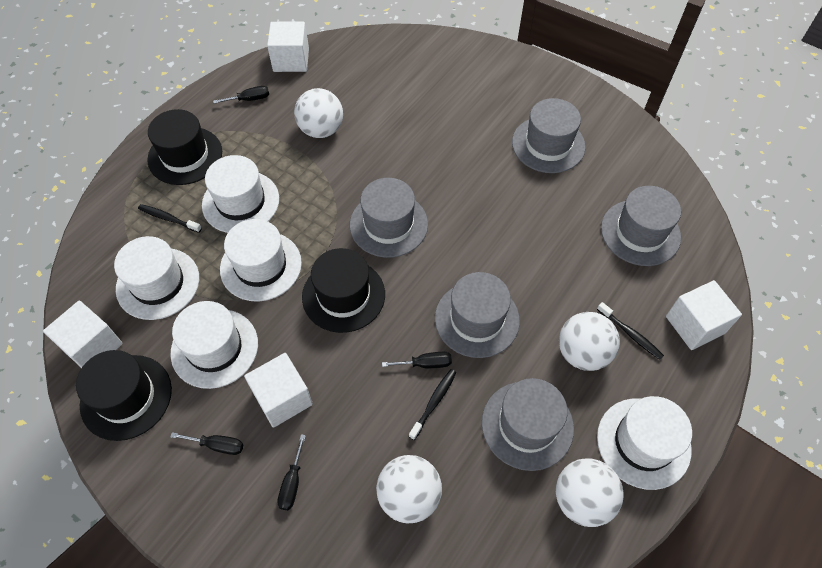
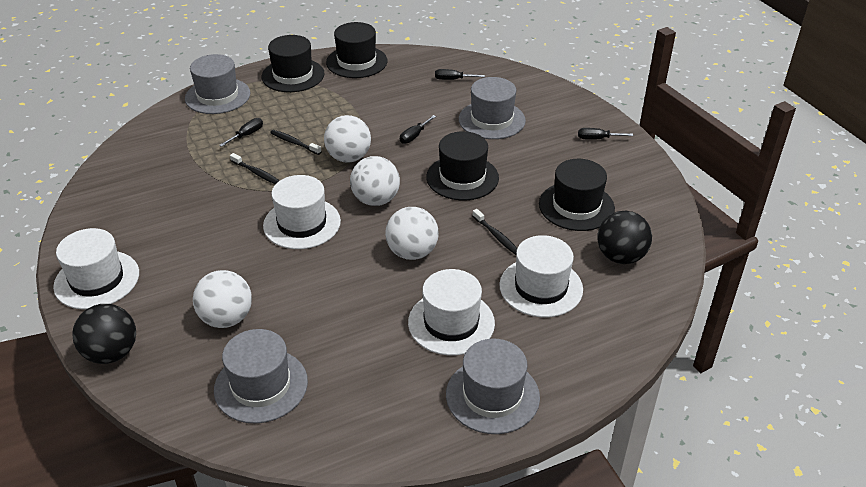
black ball: 0 -> 2
black hat: 3 -> 4
grey hat: 5 -> 4
white cube: 4 -> 0
white hat: 5 -> 4

